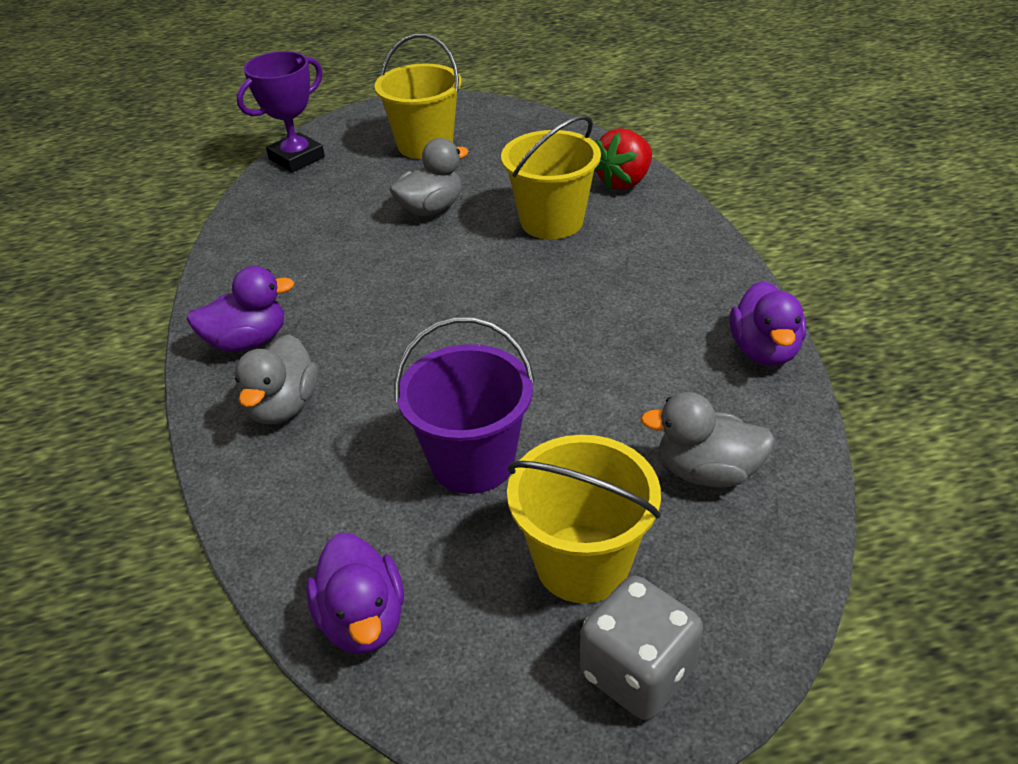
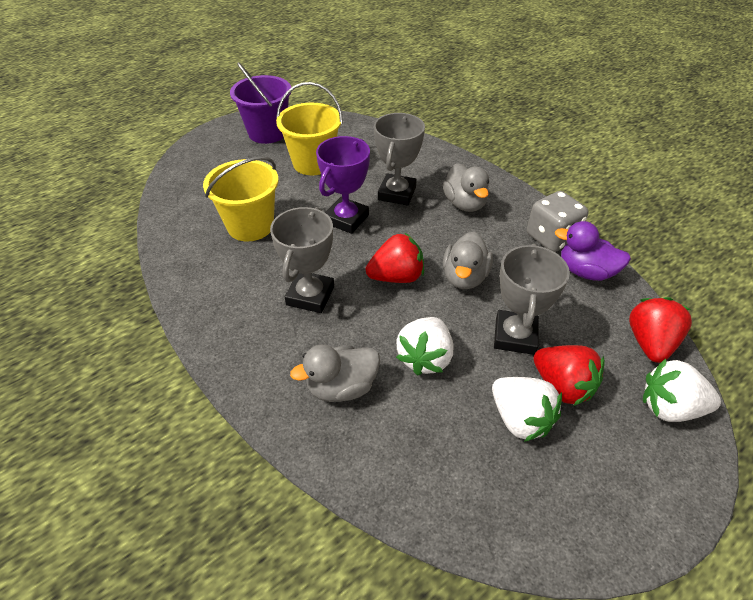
grey trophy: 0 -> 3
purple duck: 3 -> 1
red strawberry: 1 -> 3
white strawberry: 0 -> 3
yellow bucket: 3 -> 2

